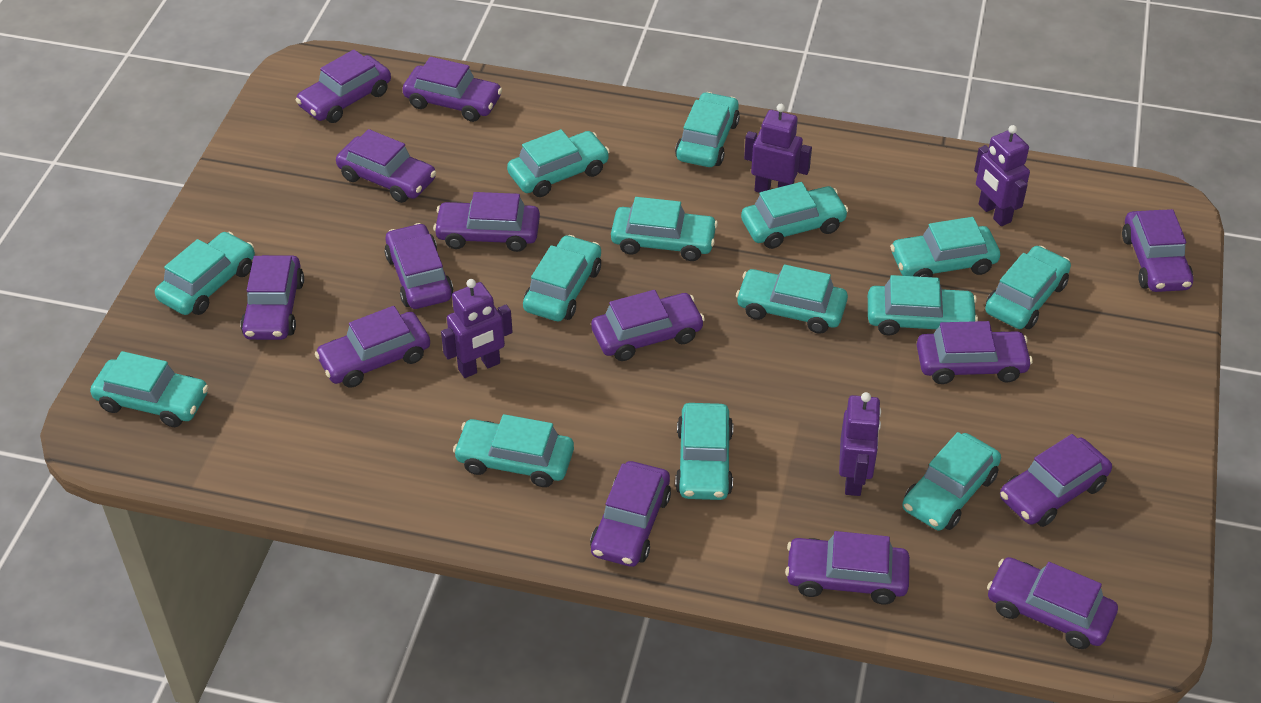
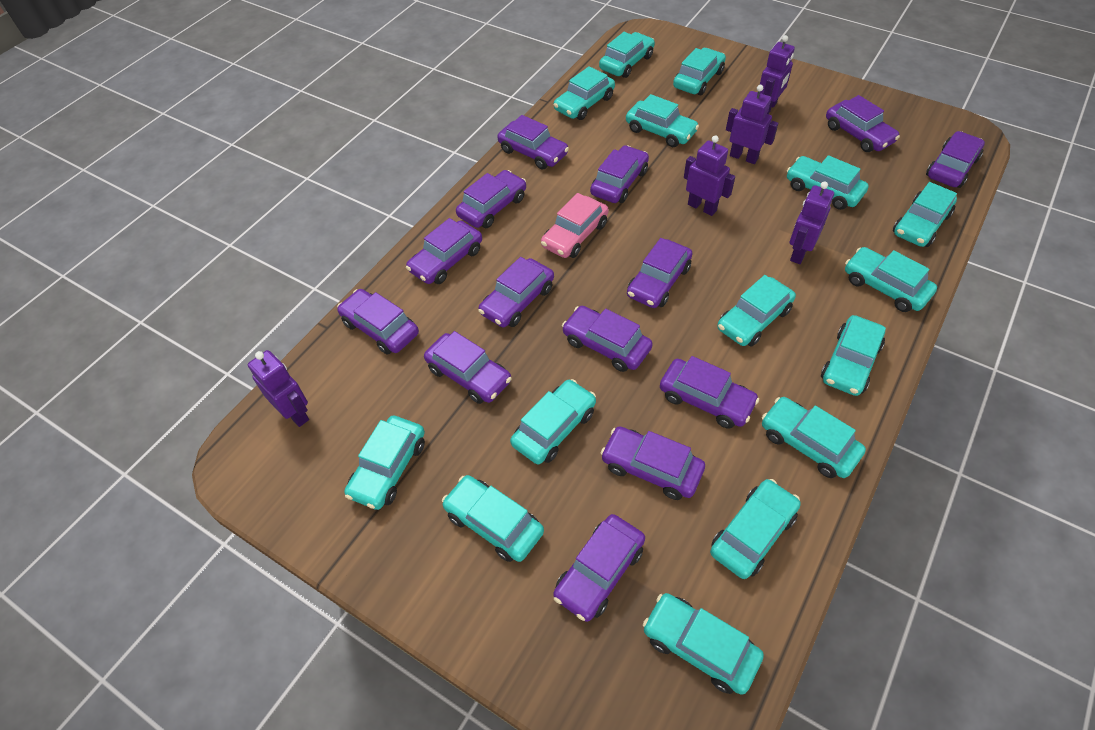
pink car: 0 -> 1
purple robot: 4 -> 5
turquoise car: 14 -> 15

